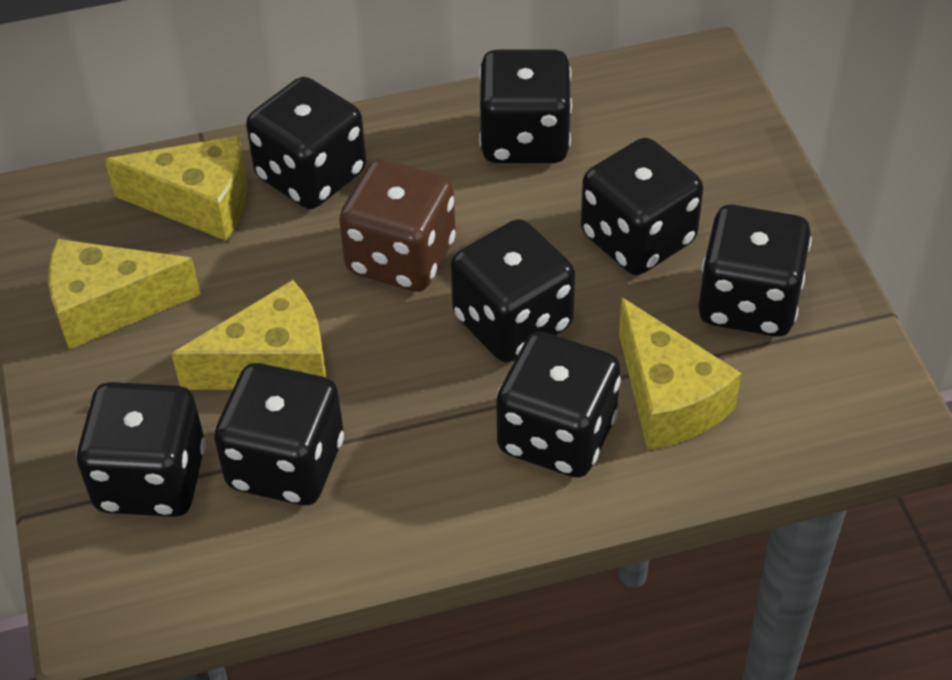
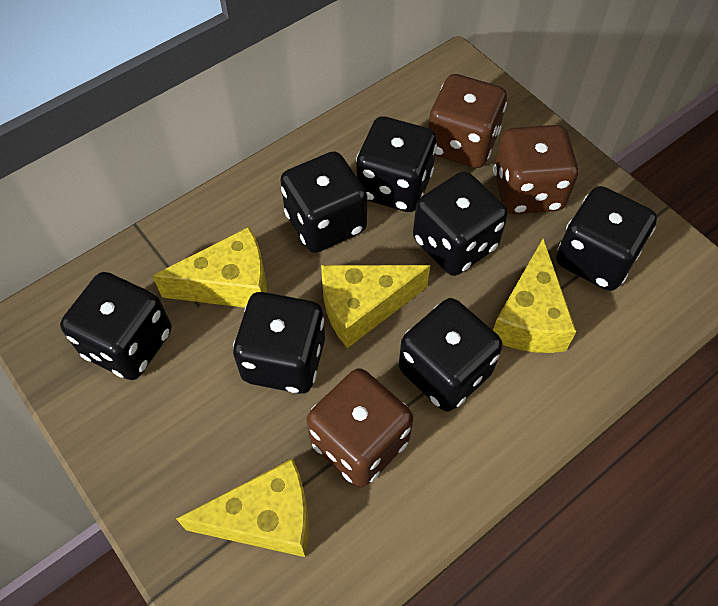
black dice: 8 -> 7
brown dice: 1 -> 3

